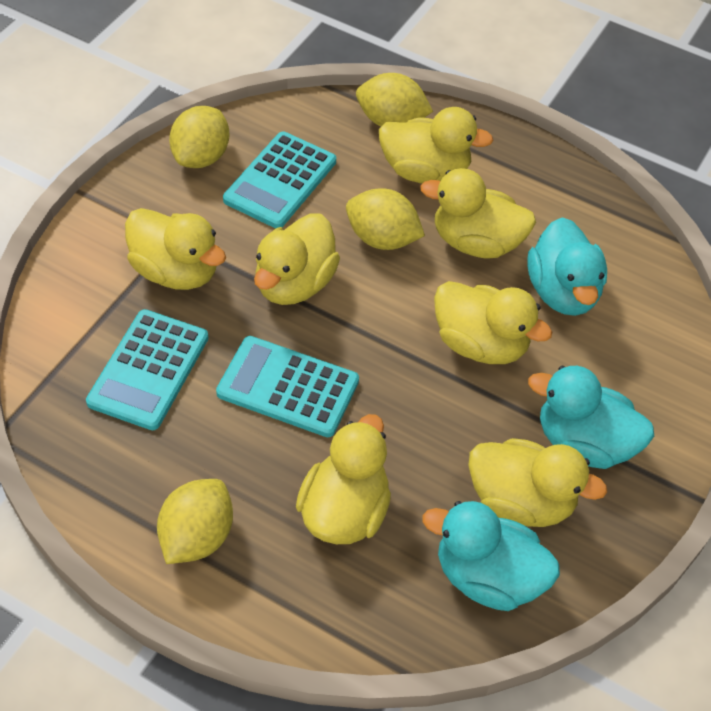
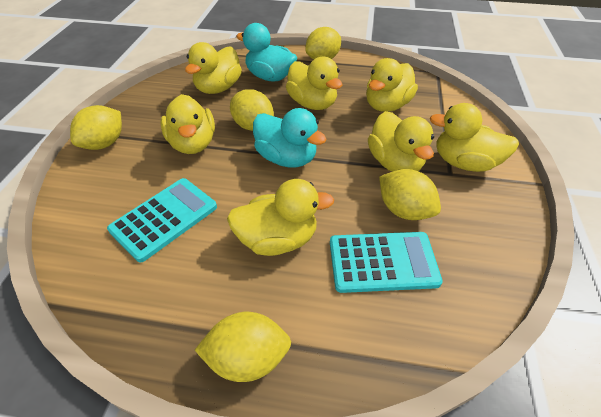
turquoise calculator: 3 -> 2
turquoise duck: 3 -> 2
yellow lemon: 4 -> 5

